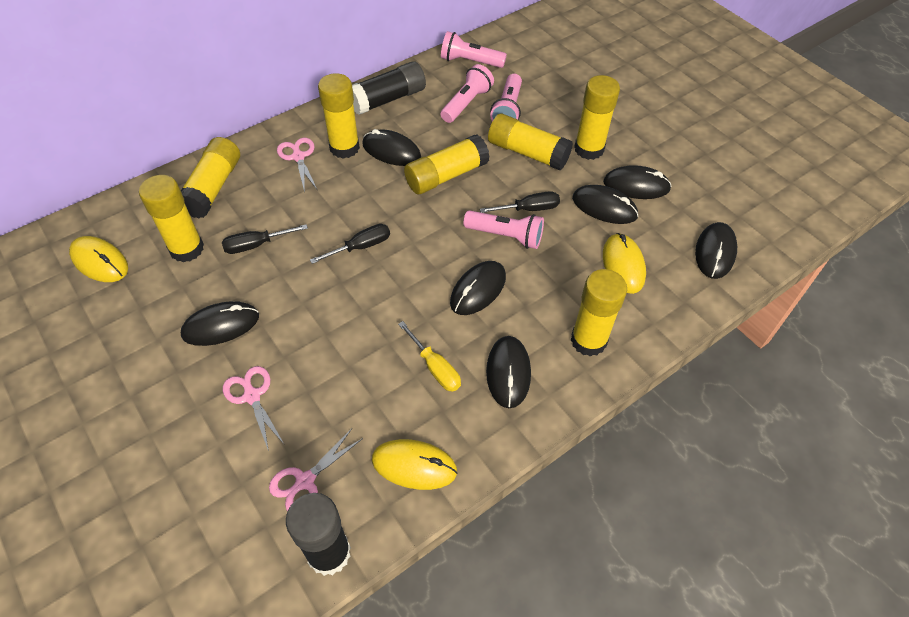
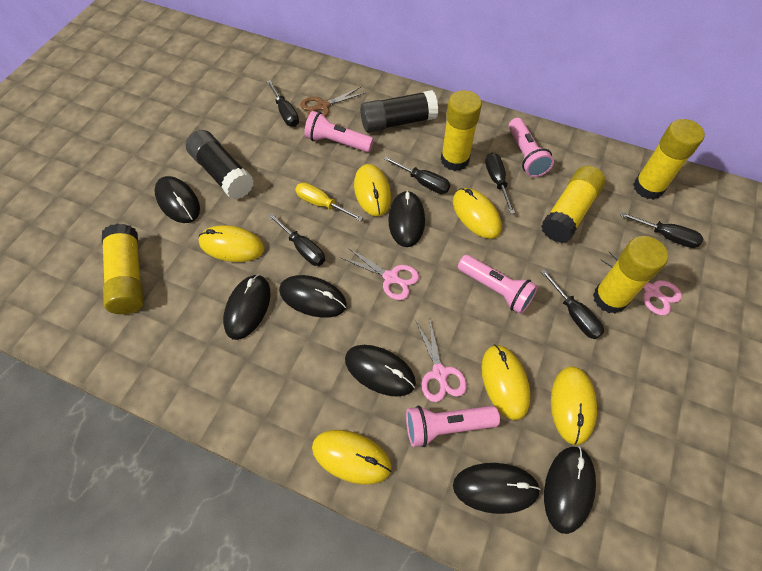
black screwdriver: 3 -> 6
brown scissors: 0 -> 1
yellow glue stick: 7 -> 5
yellow mouse: 3 -> 6

